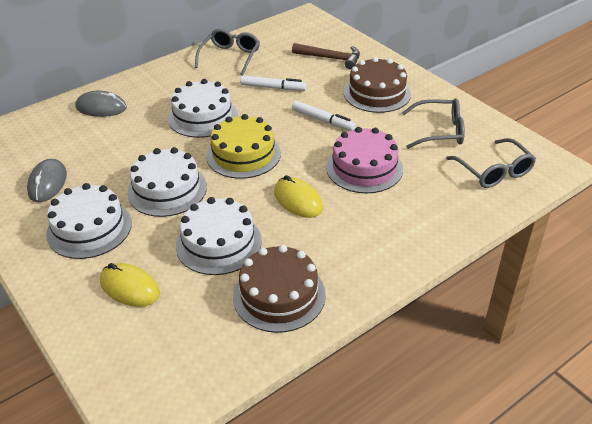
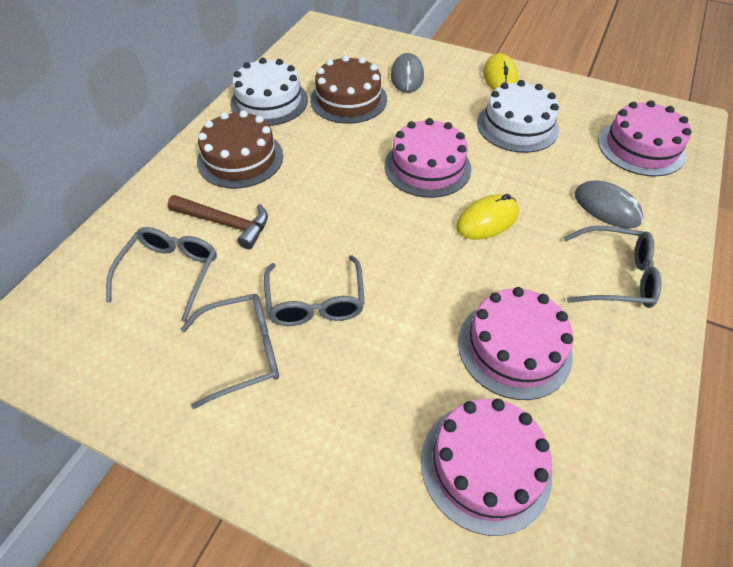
grey glasses: 3 -> 4
pink cake: 1 -> 4
white cake: 4 -> 2
white marker: 2 -> 0
yellow cake: 1 -> 0

